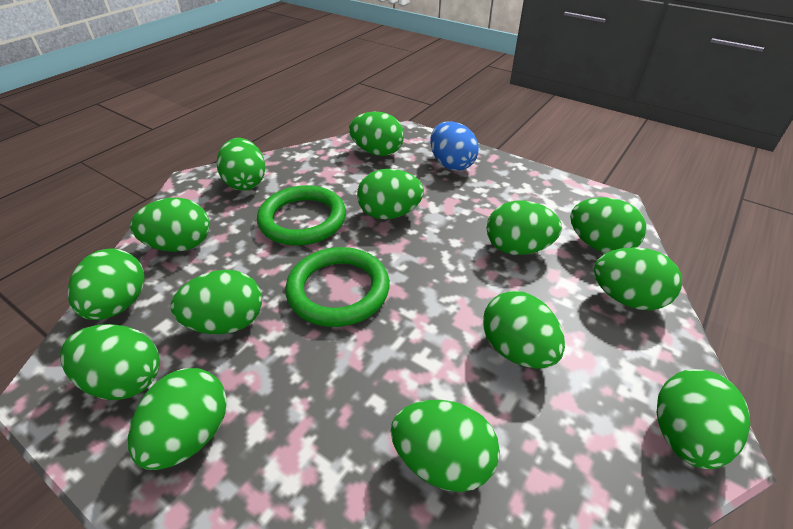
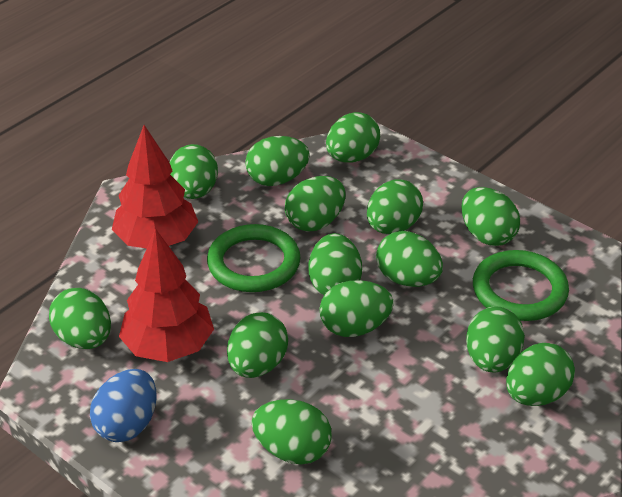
red tree: 0 -> 2

